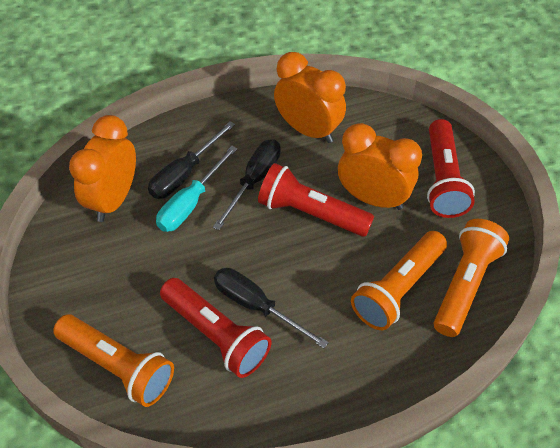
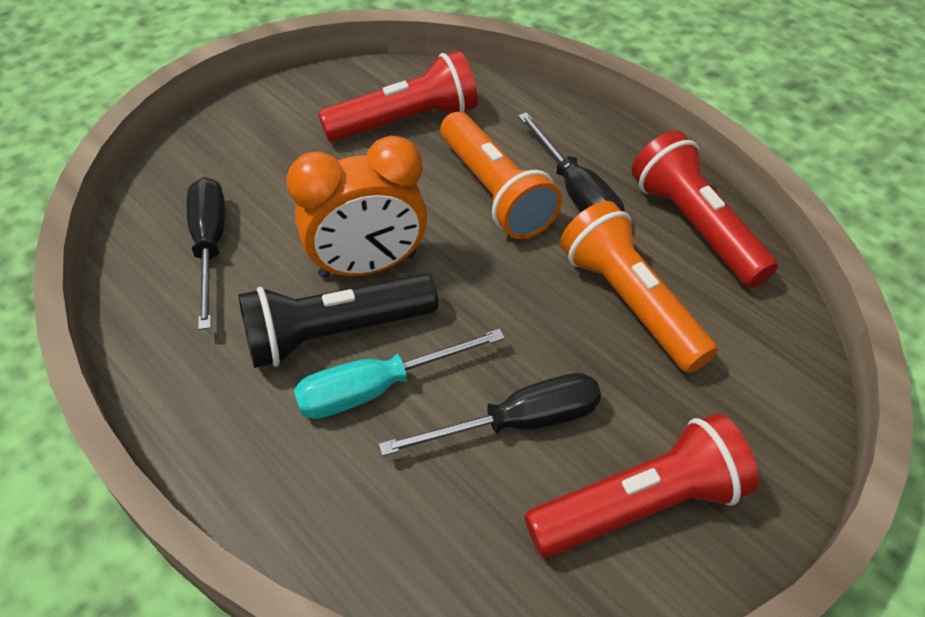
black flashlight: 0 -> 1
orange clock: 3 -> 1
orange flashlight: 3 -> 2

